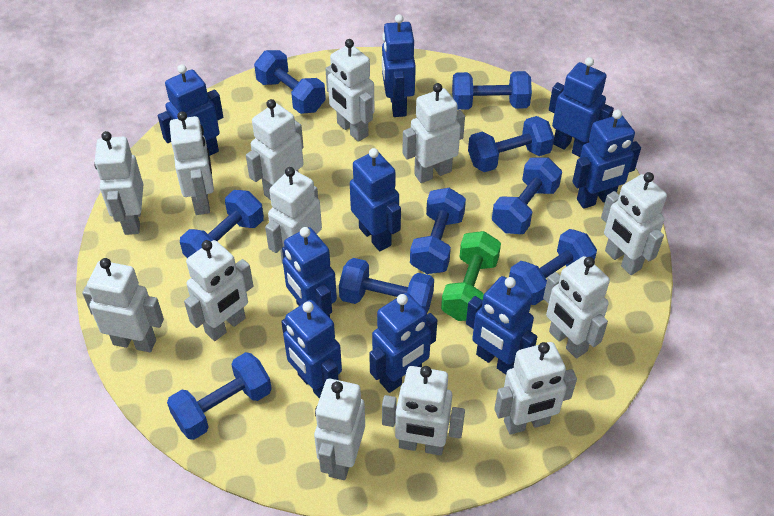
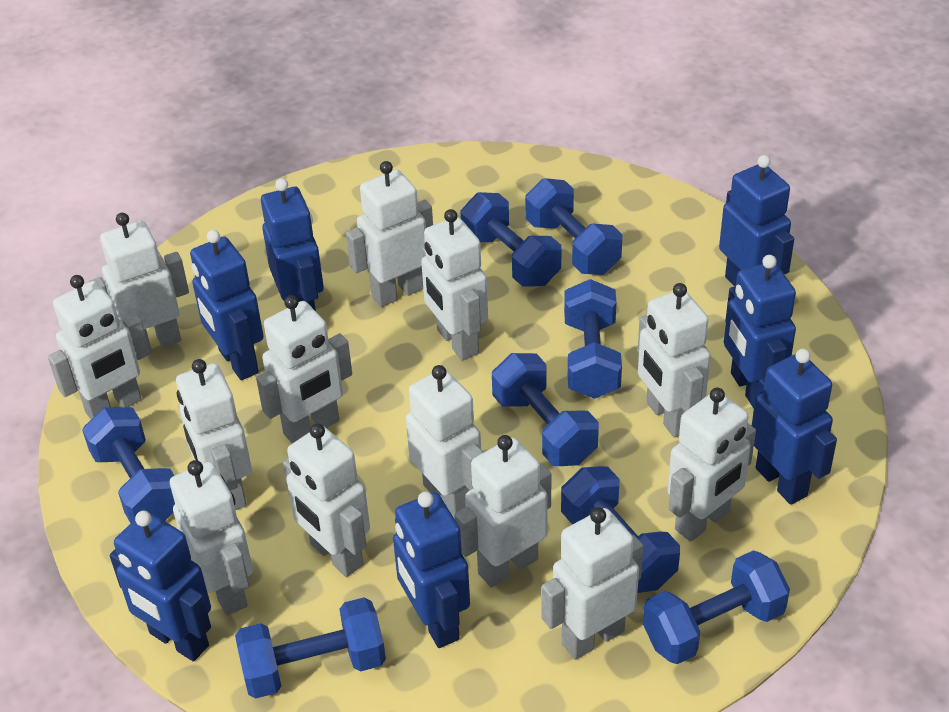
blue dumbbell: 9 -> 8
blue robot: 9 -> 7
green dumbbell: 1 -> 0

